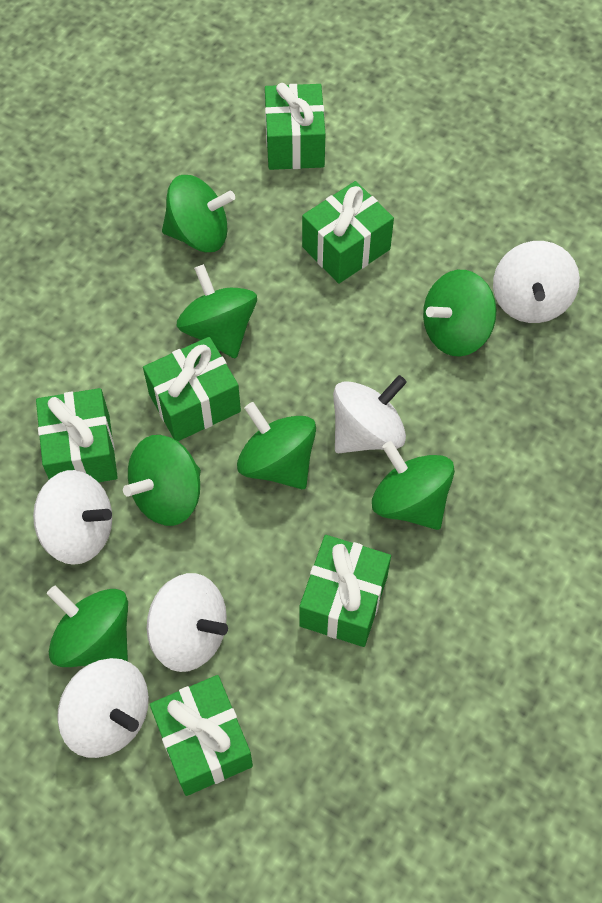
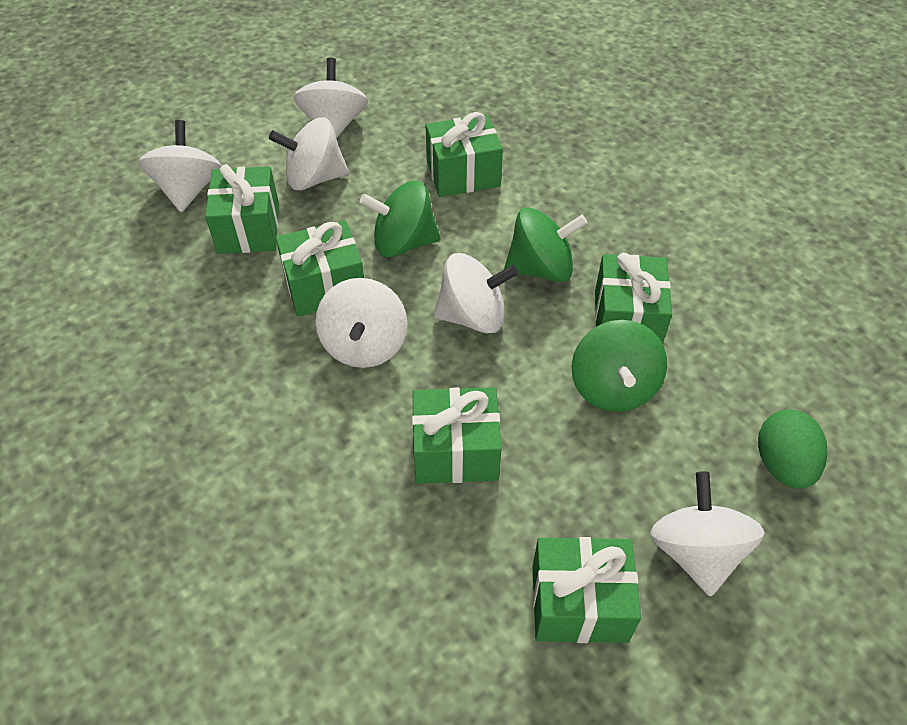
green egg: 0 -> 1
green spinning top: 7 -> 3
white spinning top: 5 -> 6

